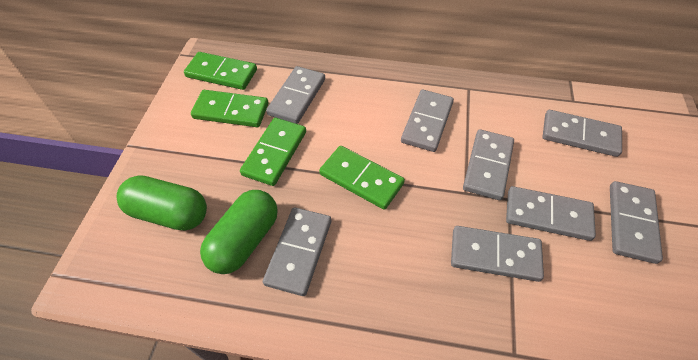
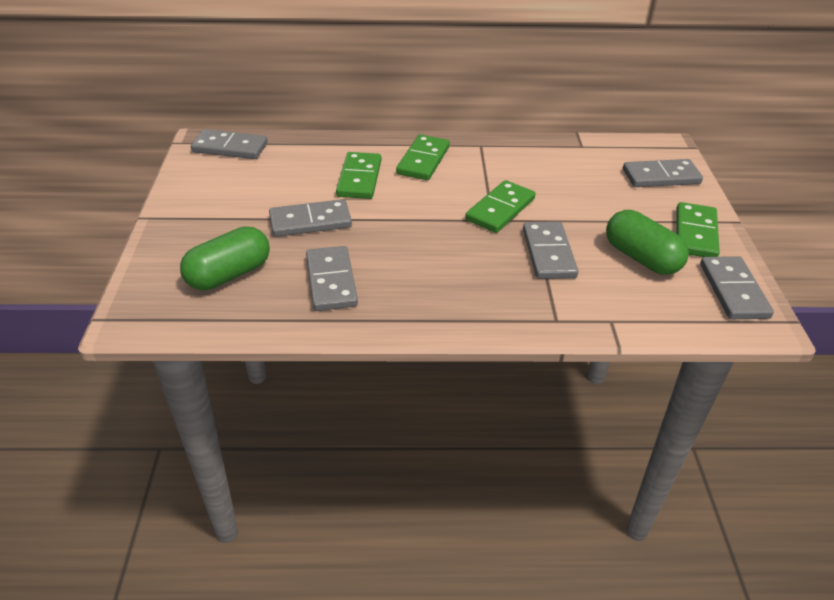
grey domino: 8 -> 6

